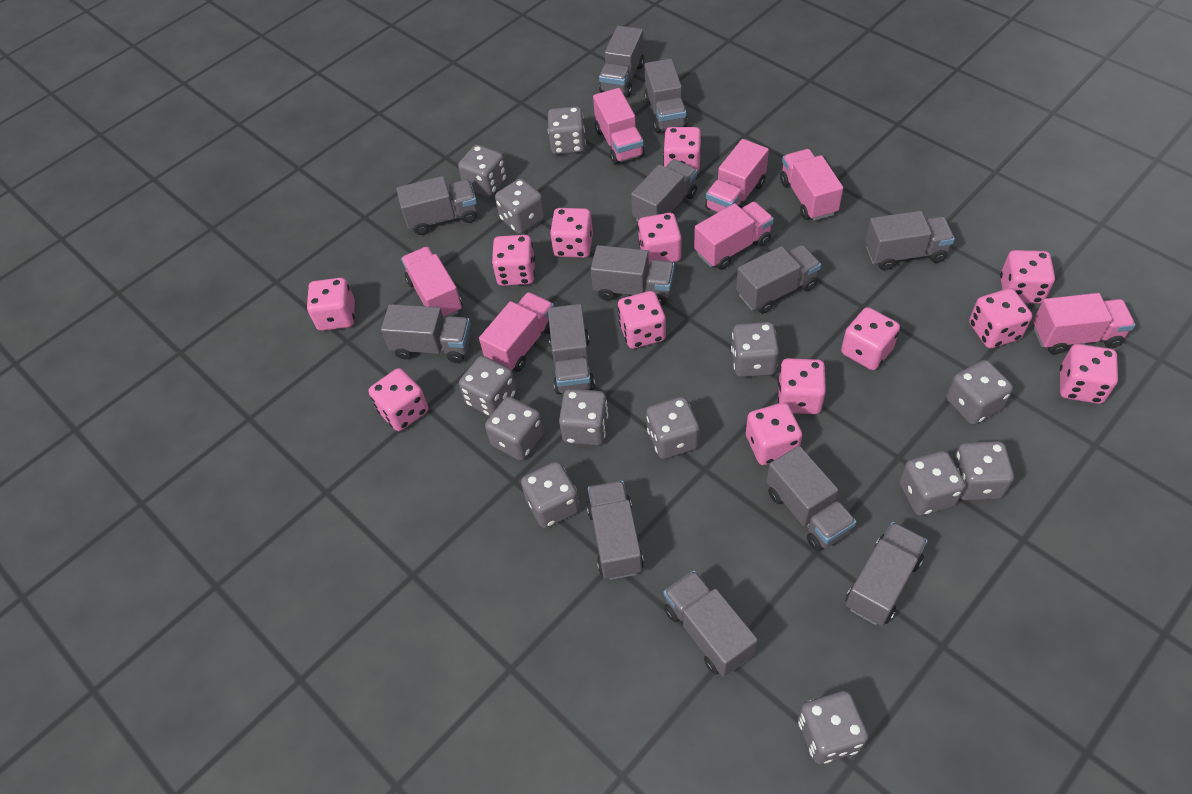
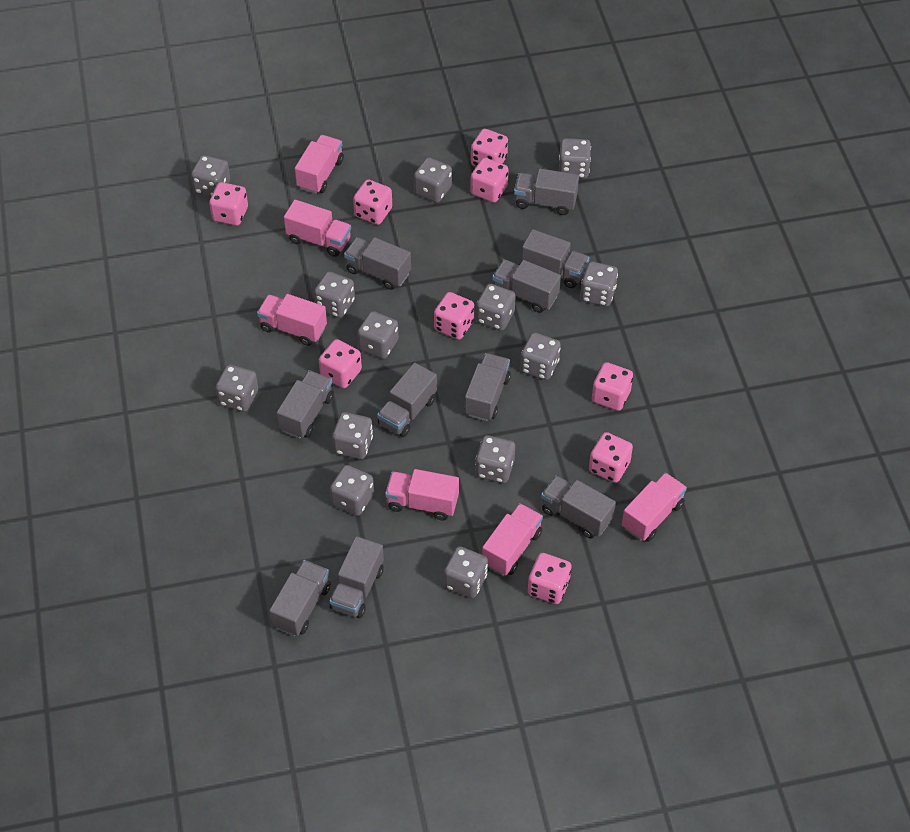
grey truck: 13 -> 10
pink dice: 13 -> 9
pink truck: 7 -> 6

